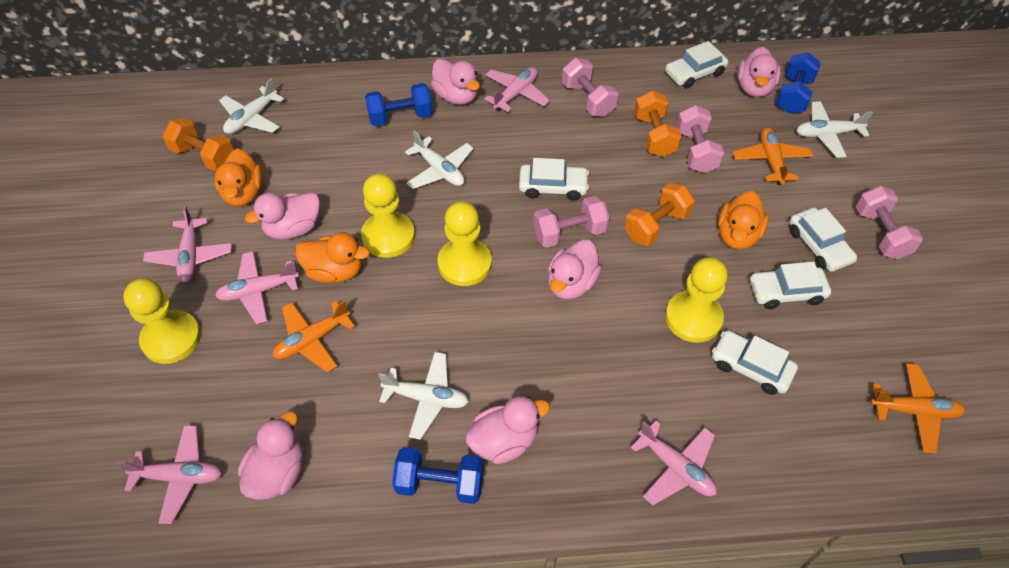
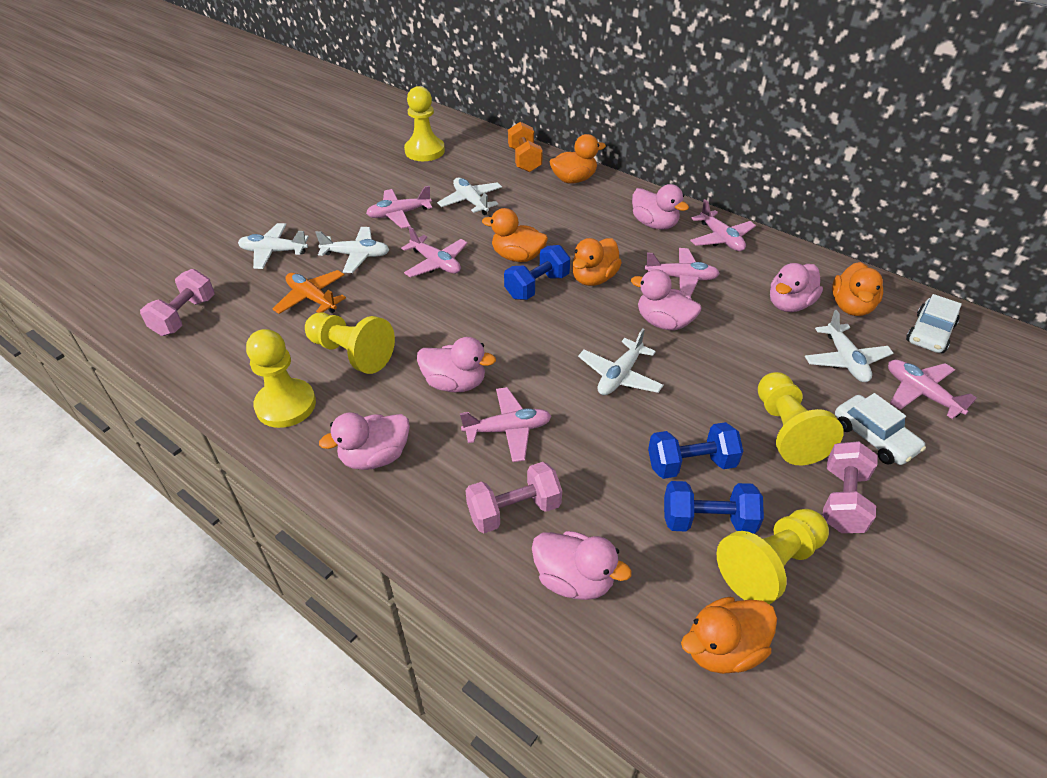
orange duck: 3 -> 5
orange dumbbell: 3 -> 1
orange plane: 3 -> 1
pink dumbbell: 4 -> 3
pink plane: 5 -> 6
white car: 5 -> 2
white plane: 4 -> 5
yellow pawn: 4 -> 5

